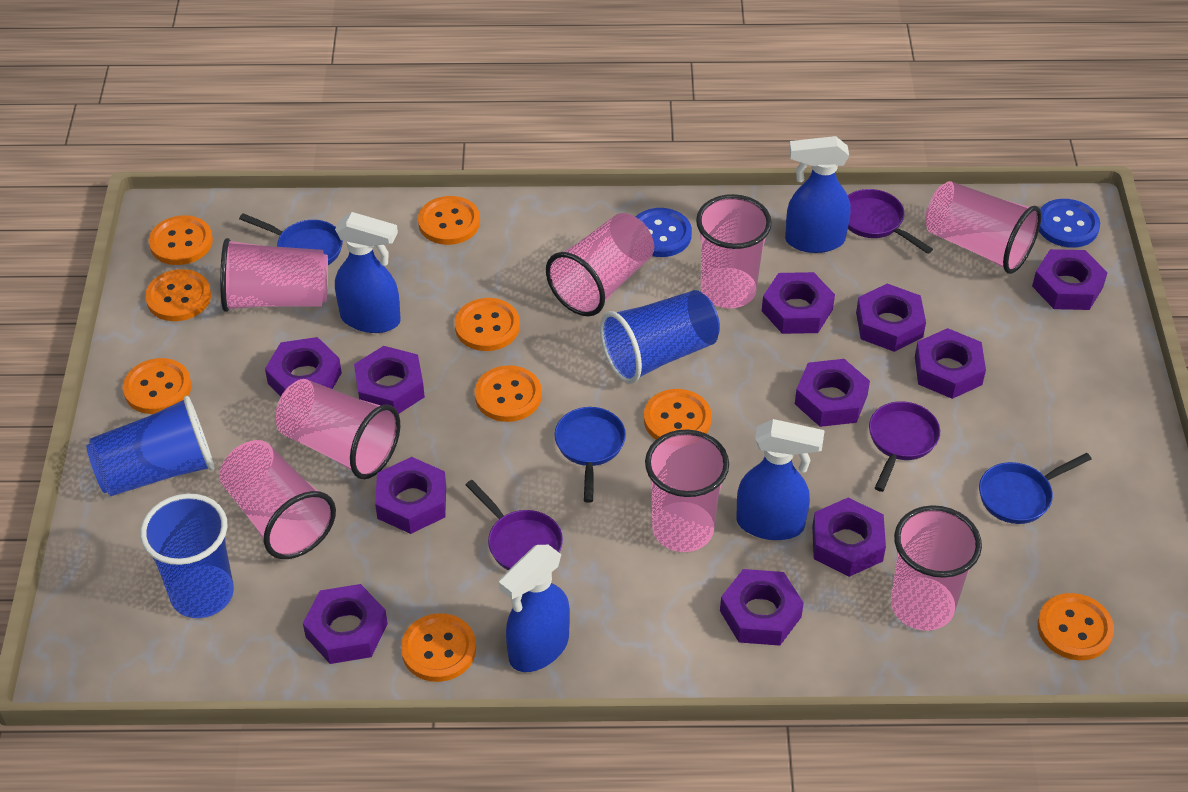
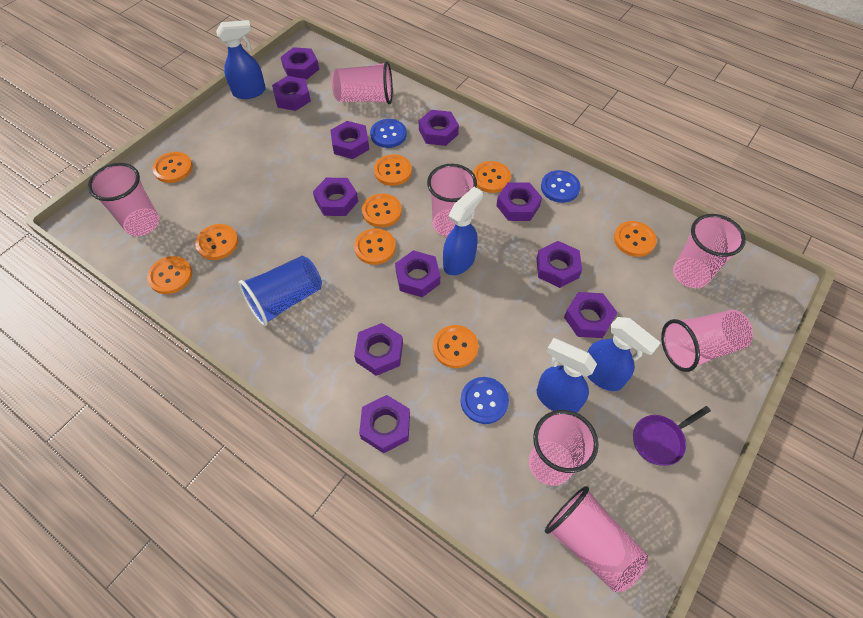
blue button: 2 -> 3
blue cup: 3 -> 1
blue pan: 3 -> 0
pink cup: 8 -> 7
purple pan: 3 -> 1

